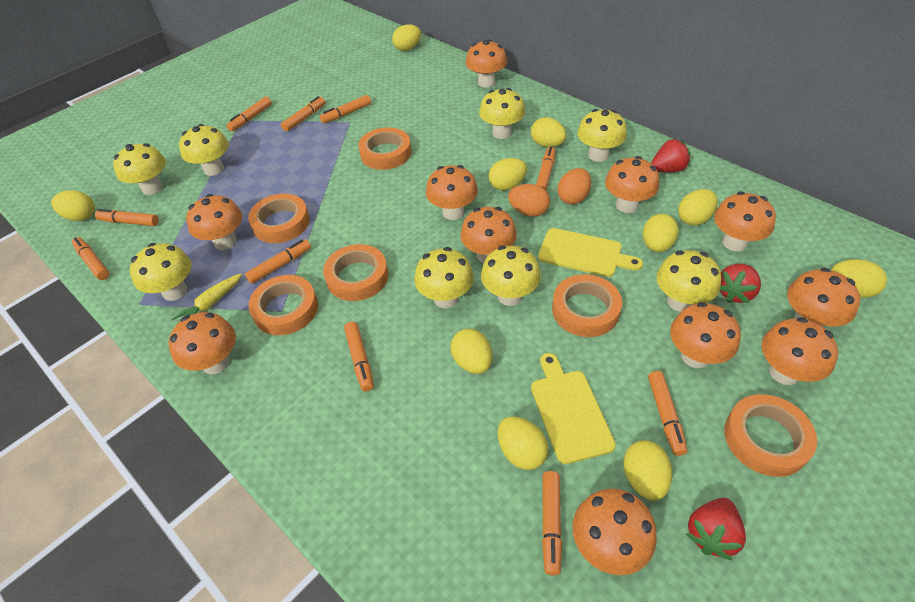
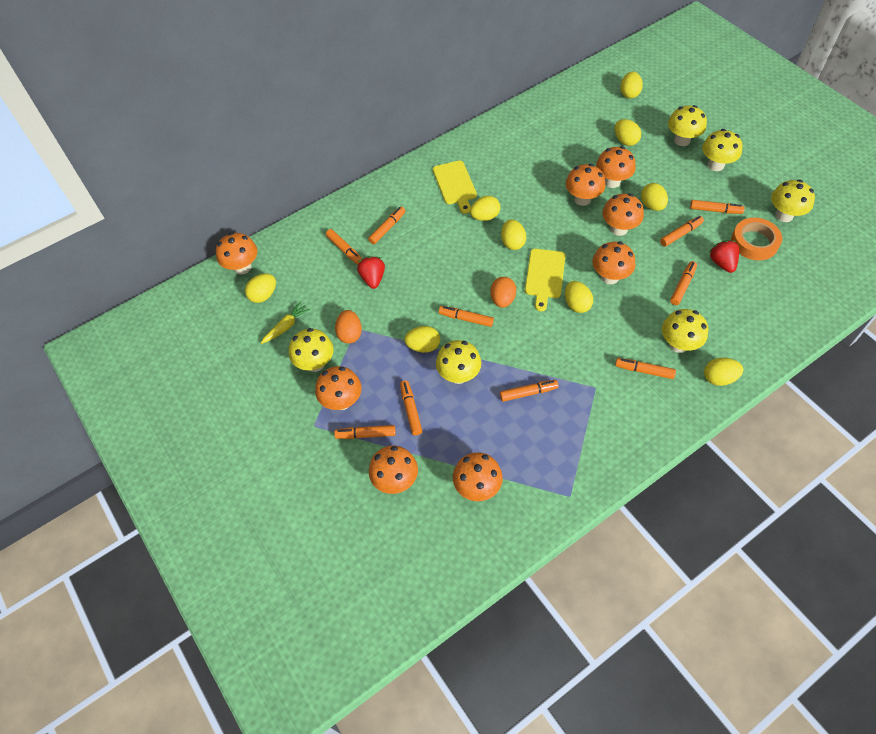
orange mushroom: 11 -> 8
orange tape: 6 -> 1
red strawberry: 3 -> 2
yellow egg: 10 -> 9
yellow mushroom: 8 -> 6

